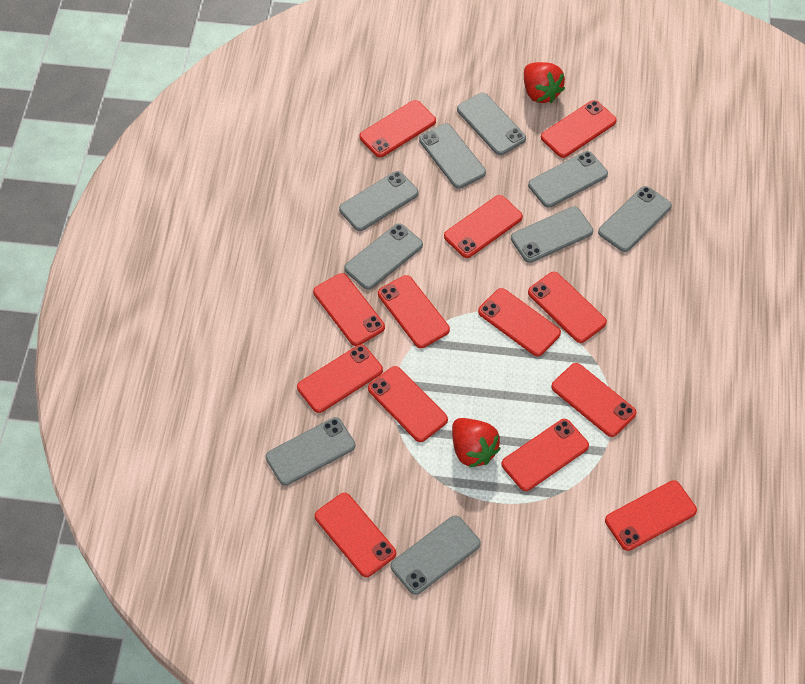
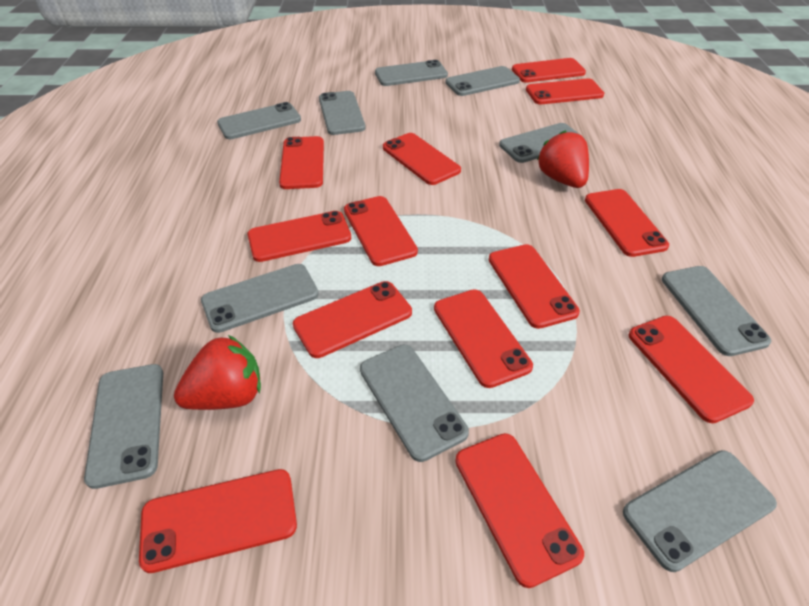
grey phone: 9 -> 10

